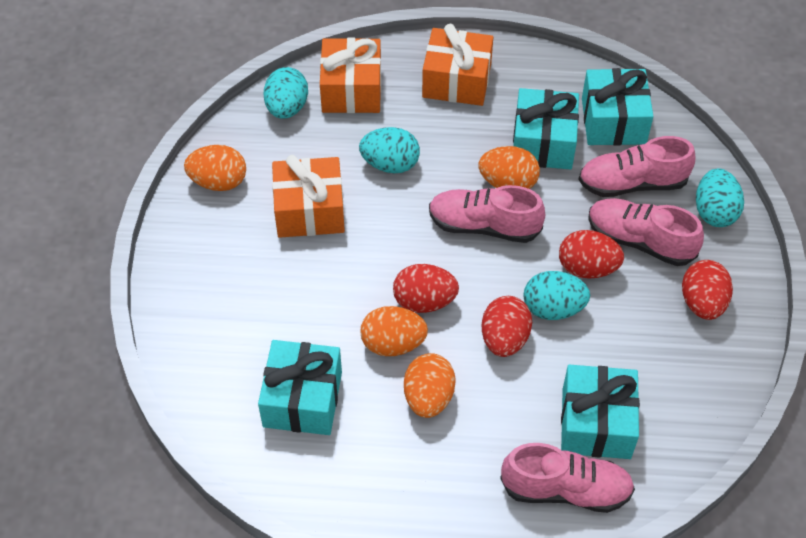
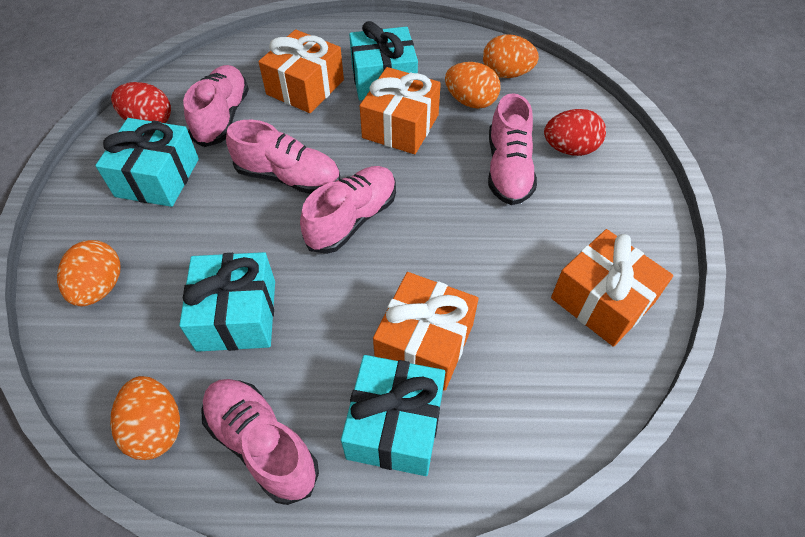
orange gift: 3 -> 4
pink shoe: 4 -> 5
red egg: 4 -> 2
turquoise egg: 4 -> 0

